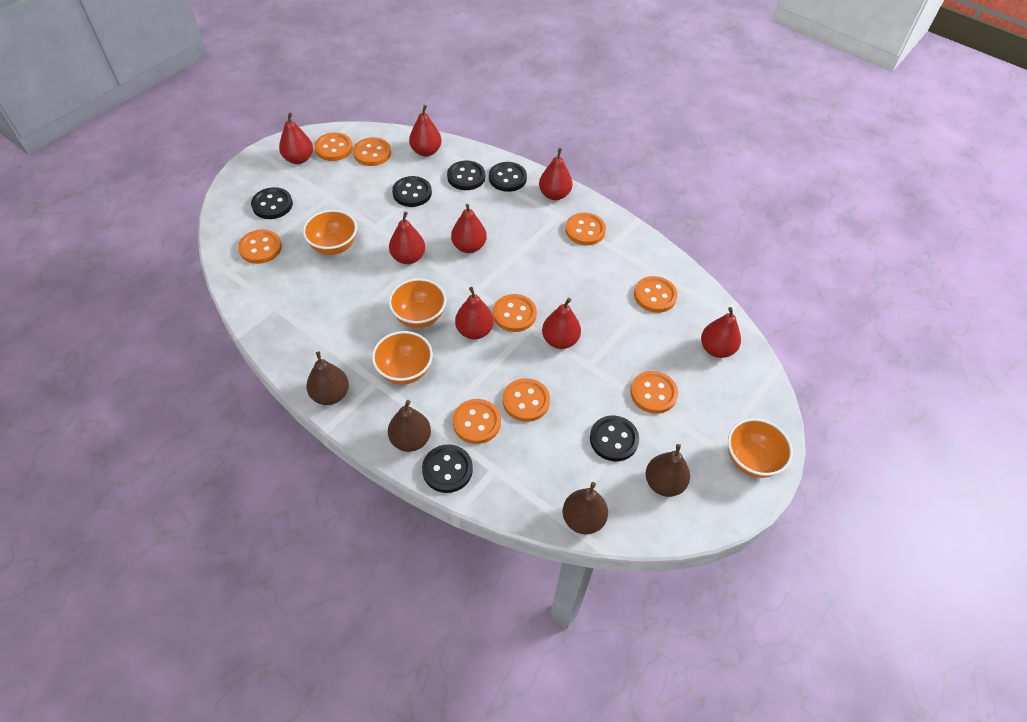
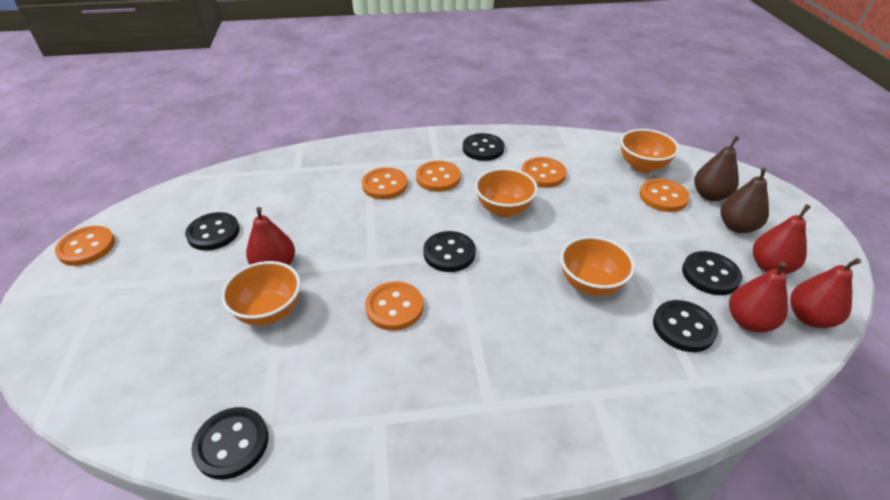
brown pear: 4 -> 2
orange button: 9 -> 6
red pear: 8 -> 4

